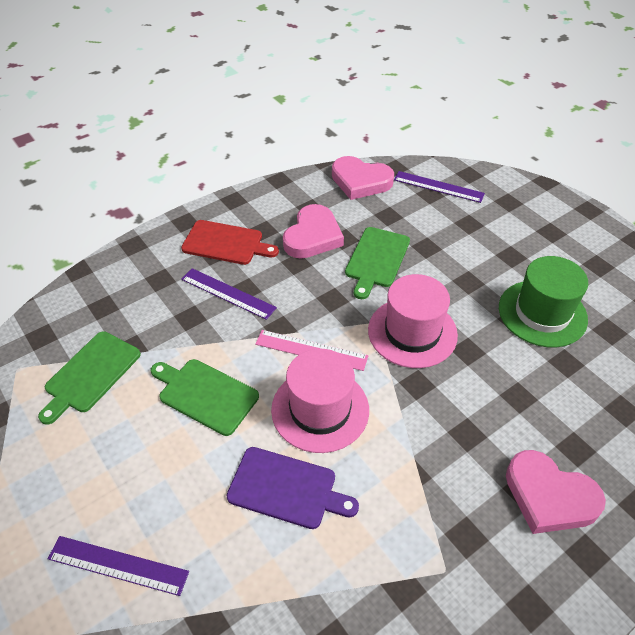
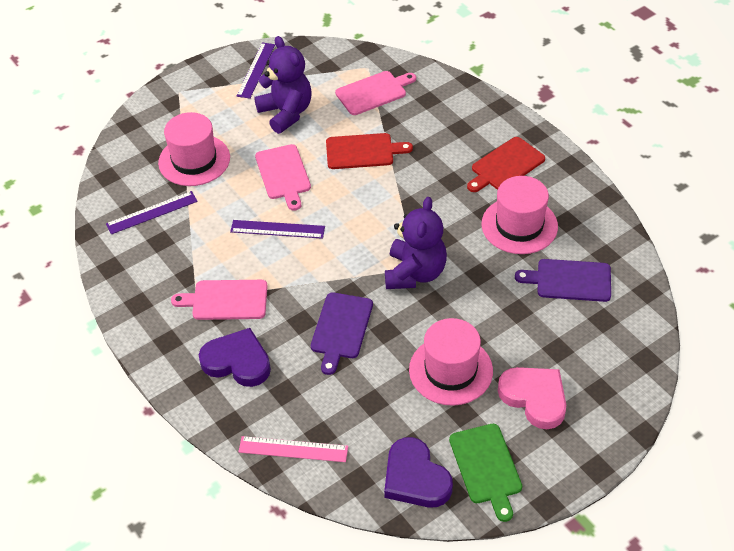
green cutting board: 3 -> 1
green hat: 1 -> 0
pink cutting board: 0 -> 3
pink hat: 2 -> 3
pink heart: 3 -> 1
purple cutting board: 1 -> 2
purple heart: 0 -> 2
purple teddy bear: 0 -> 2
red cutting board: 1 -> 2

